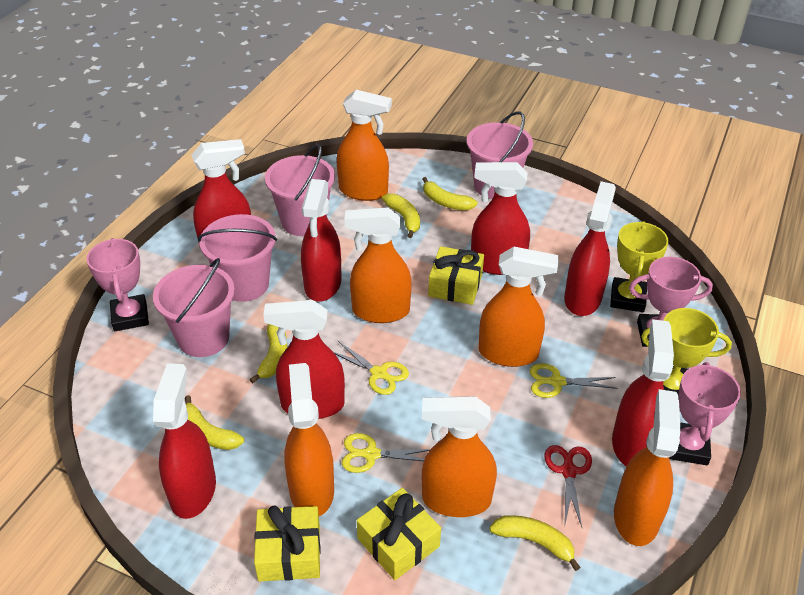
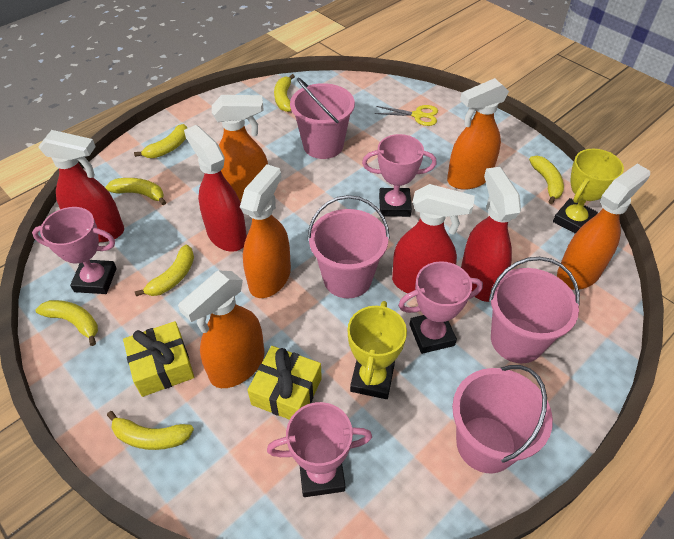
orange spray bottle: 6 -> 5
pink trophy: 3 -> 4
red scissors: 1 -> 0
red spray bottle: 7 -> 4
yellow banana: 5 -> 7
yellow gift: 3 -> 2
yellow scissors: 3 -> 1

